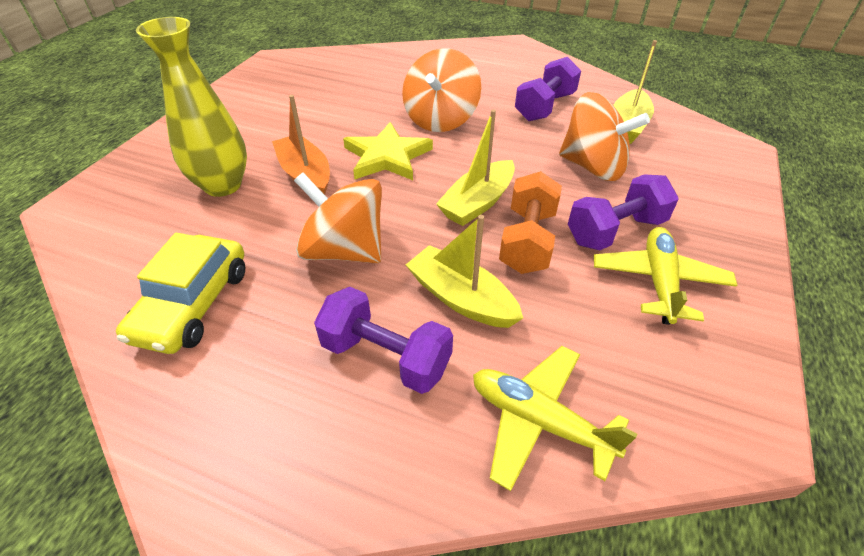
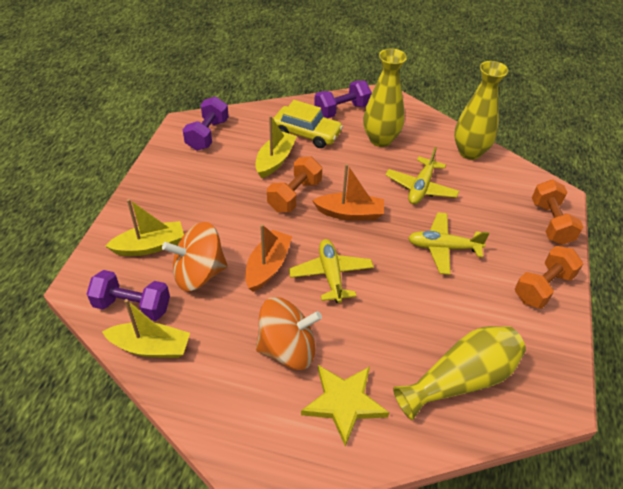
orange boat: 1 -> 2
orange dumbbell: 1 -> 3
orange spinning top: 3 -> 2
yellow plane: 2 -> 3
yellow vase: 1 -> 3

